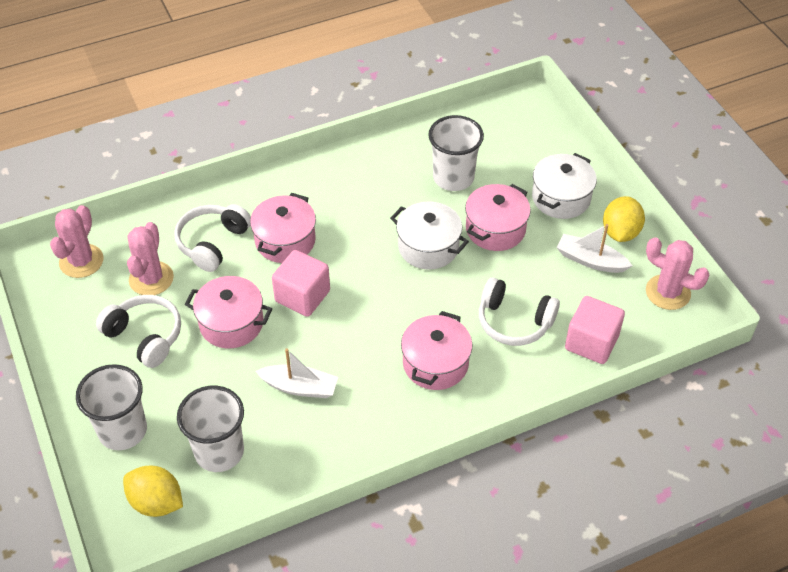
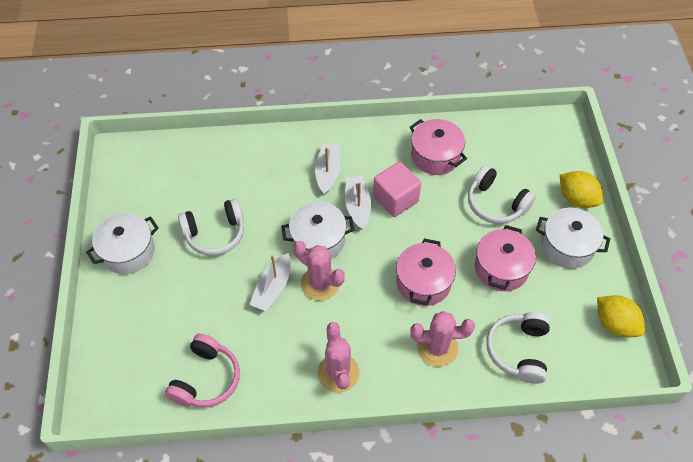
pink cube: 2 -> 1
pink headphones: 0 -> 1
pink pot: 4 -> 3
white boat: 2 -> 3
white cup: 3 -> 0
white pot: 2 -> 3

